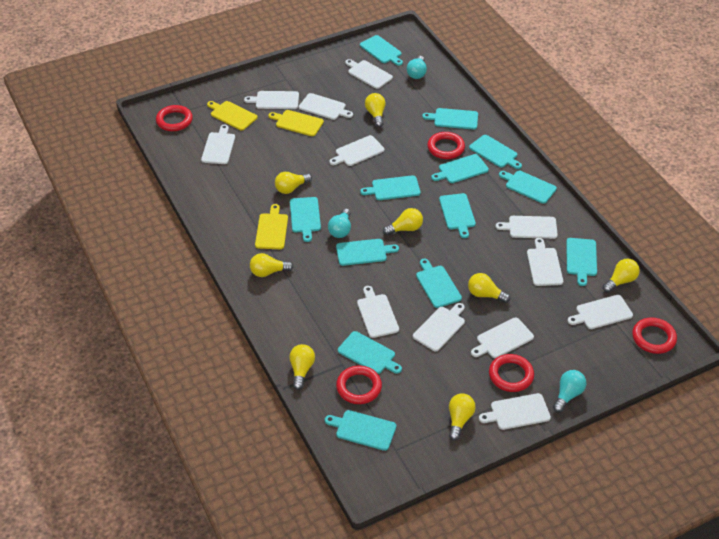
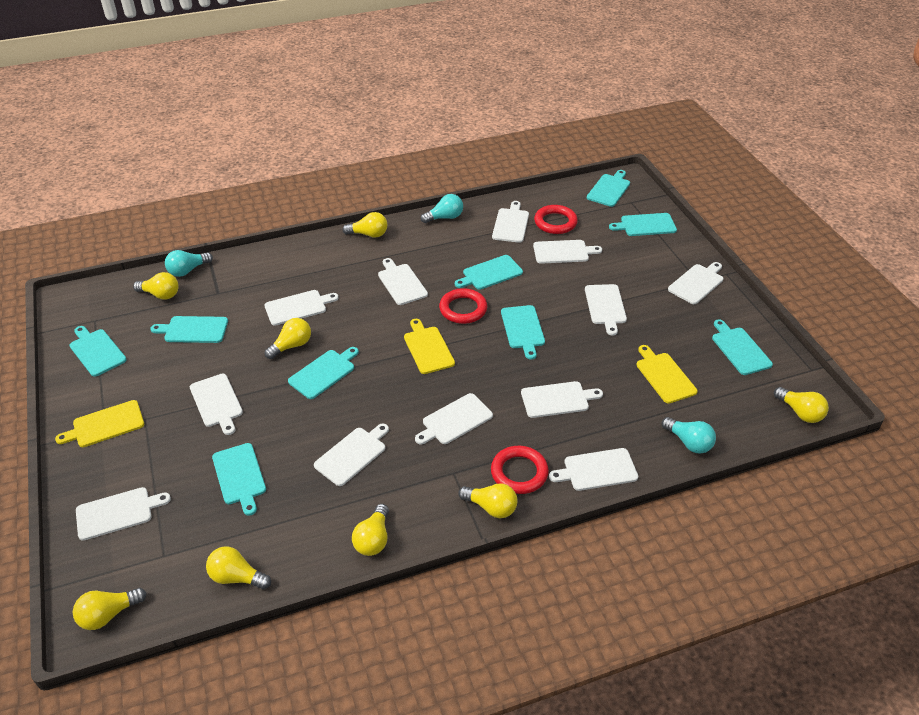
red ring: 5 -> 3
turquoise cutting board: 13 -> 9

